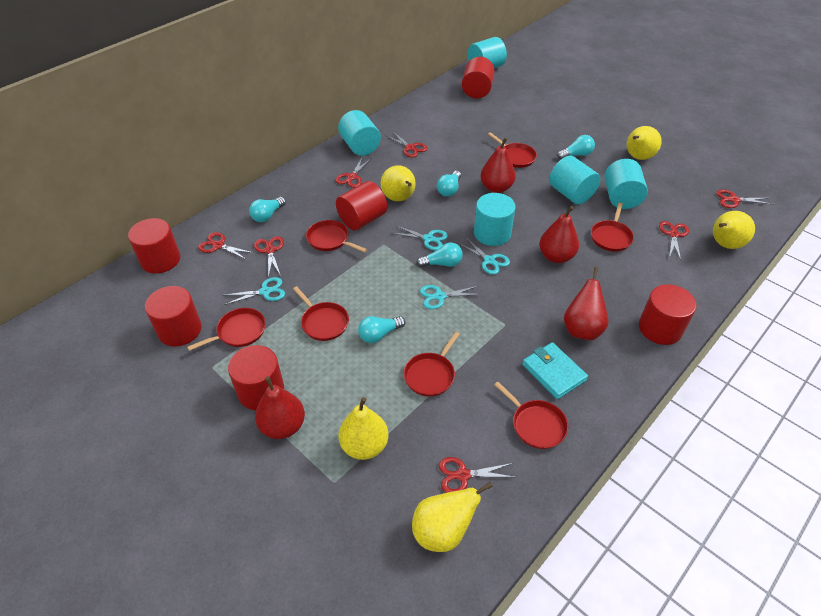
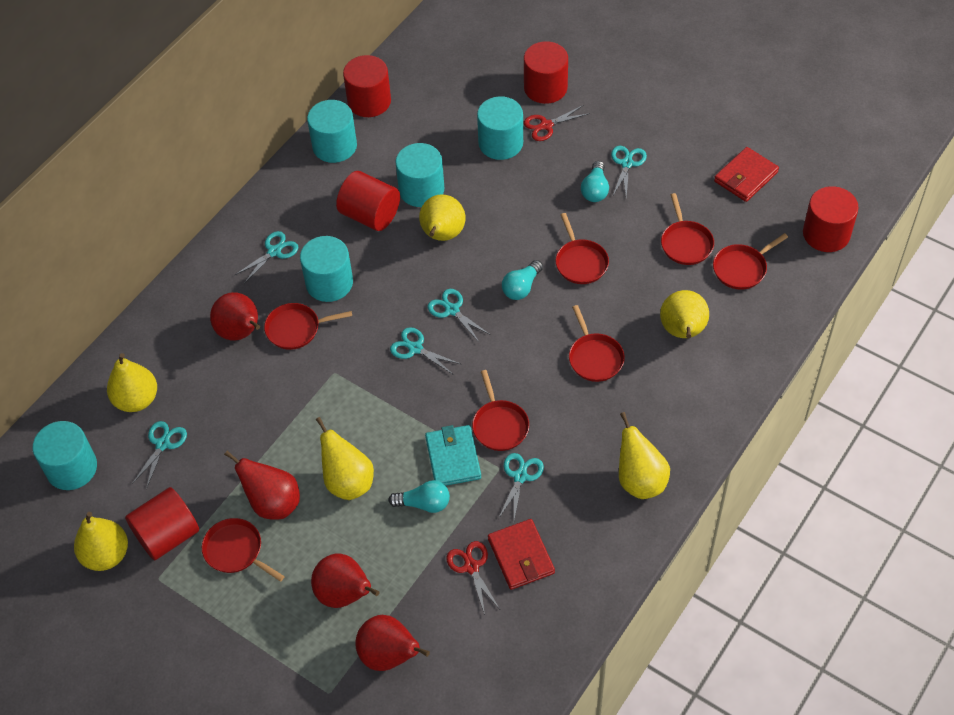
red cylinder: 6 -> 5
red scissors: 7 -> 2
red wallet: 0 -> 2
turquoise light bulb: 5 -> 3
turquoise scissors: 4 -> 6
yellow pear: 5 -> 6

